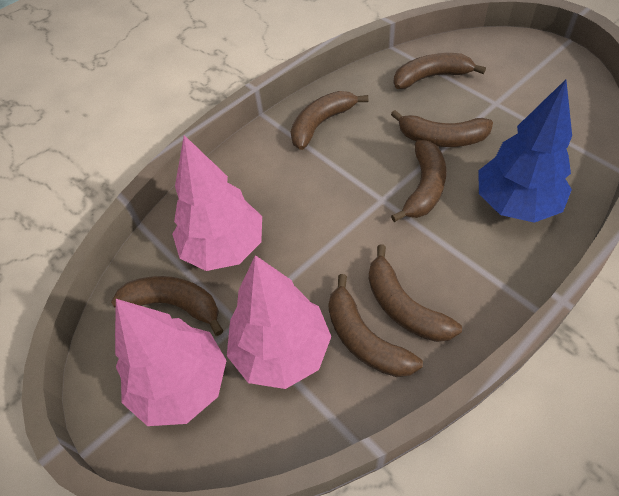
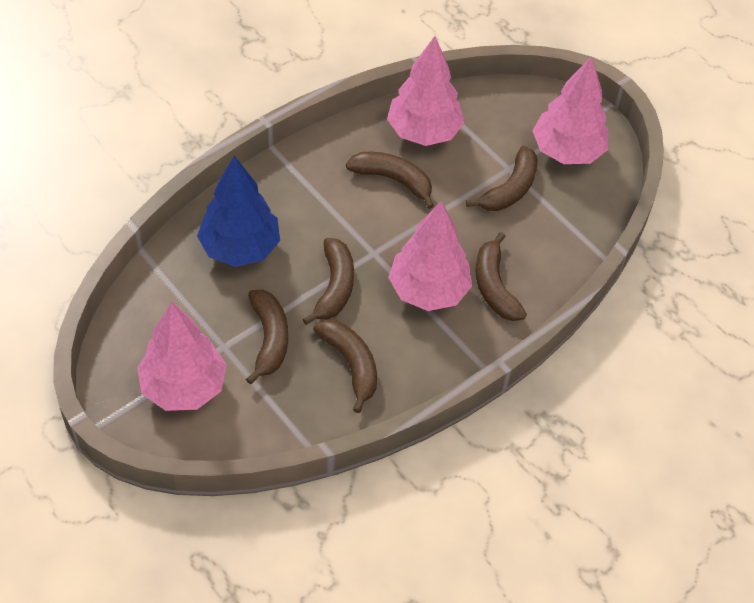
brown banana: 7 -> 6
pink tree: 3 -> 4

